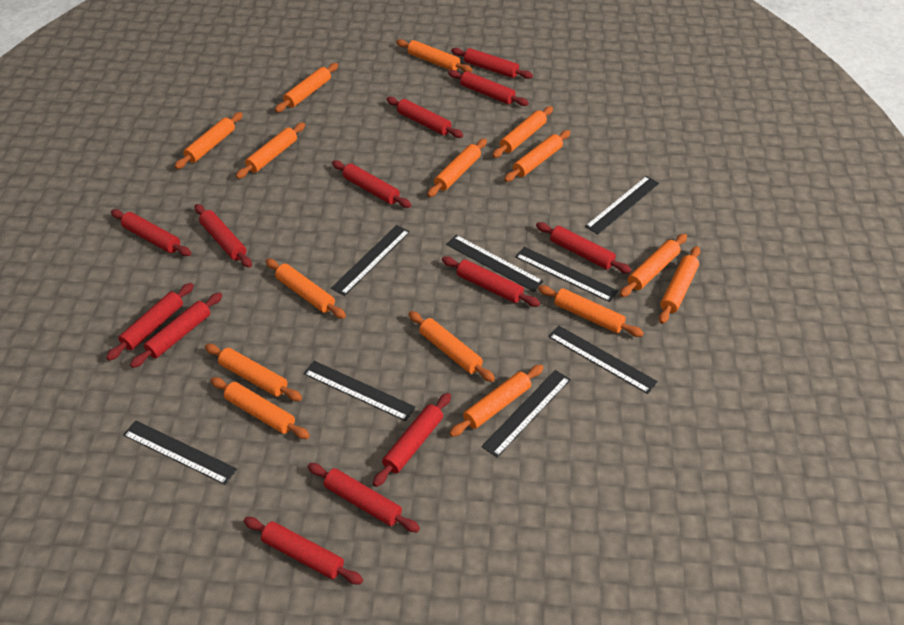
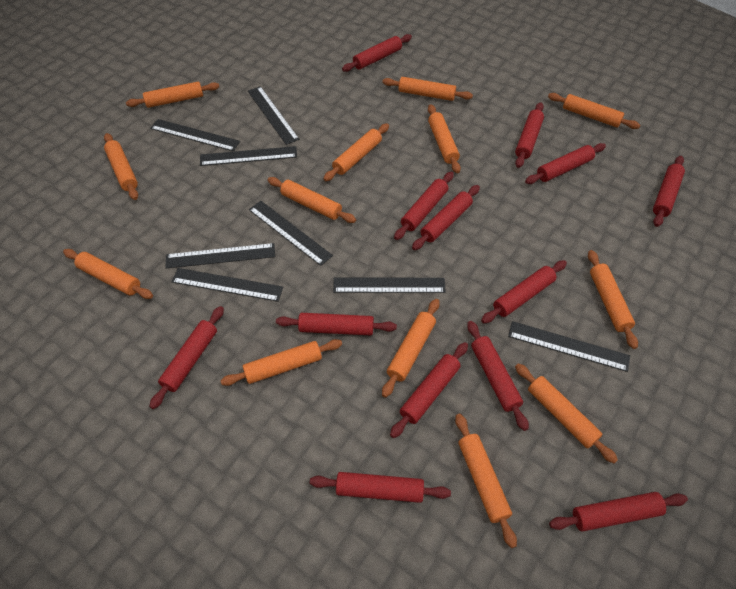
orange rolling pin: 15 -> 13

